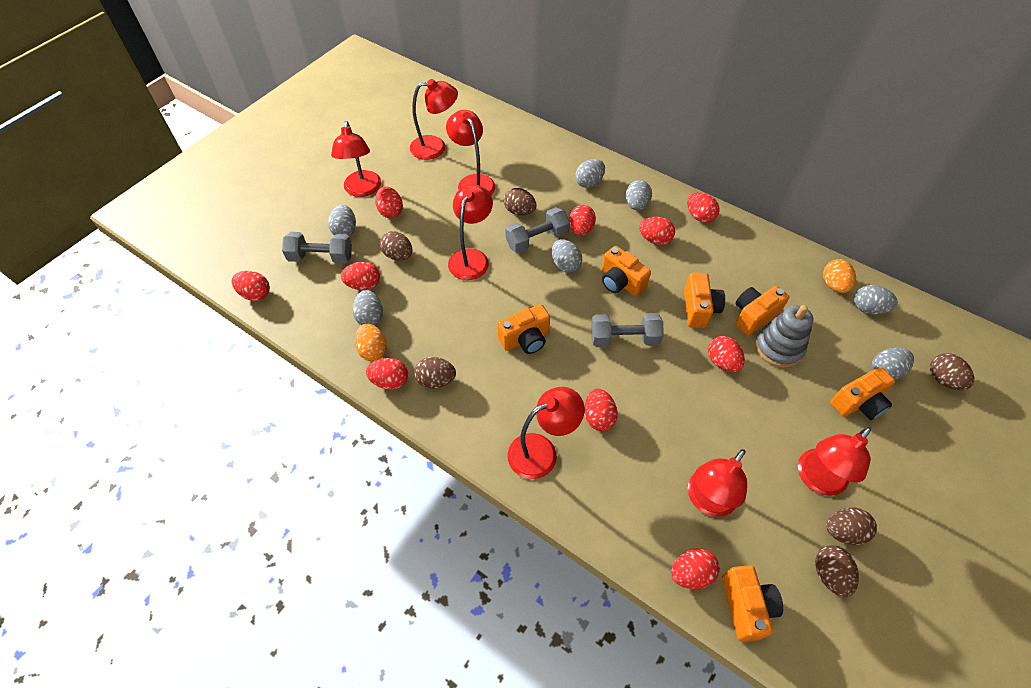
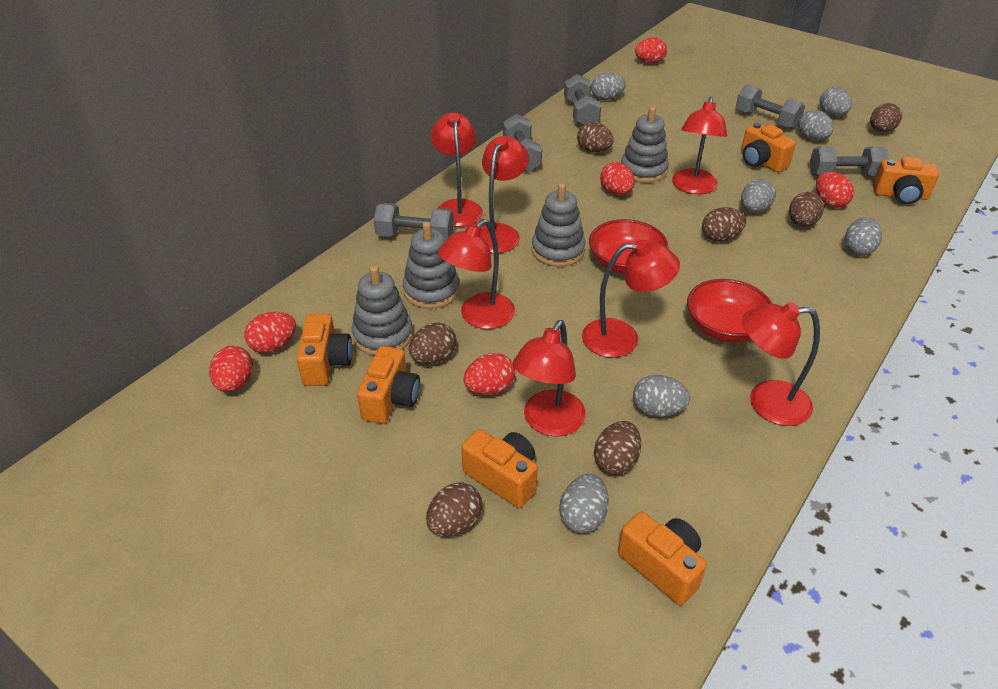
brown egg: 6 -> 7
grey dumbbell: 3 -> 5
grey stacking toy: 1 -> 4
orange egg: 2 -> 0
red bowl: 0 -> 2
red egg: 10 -> 6

